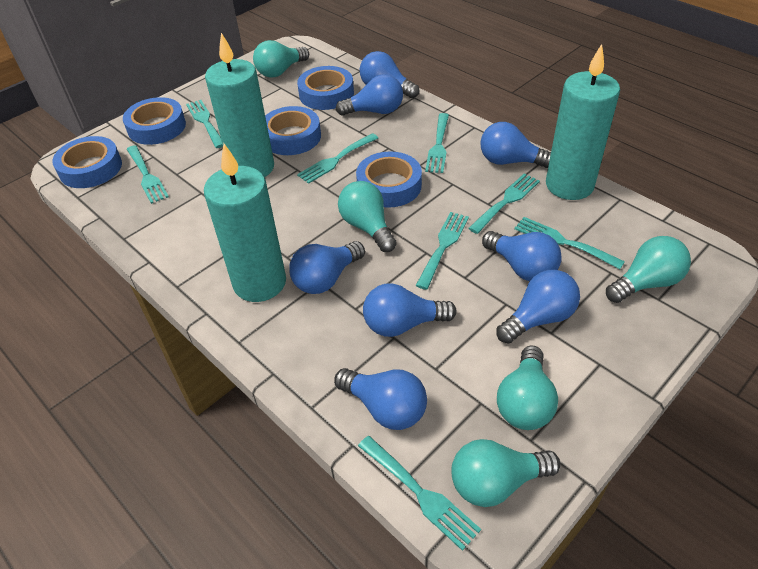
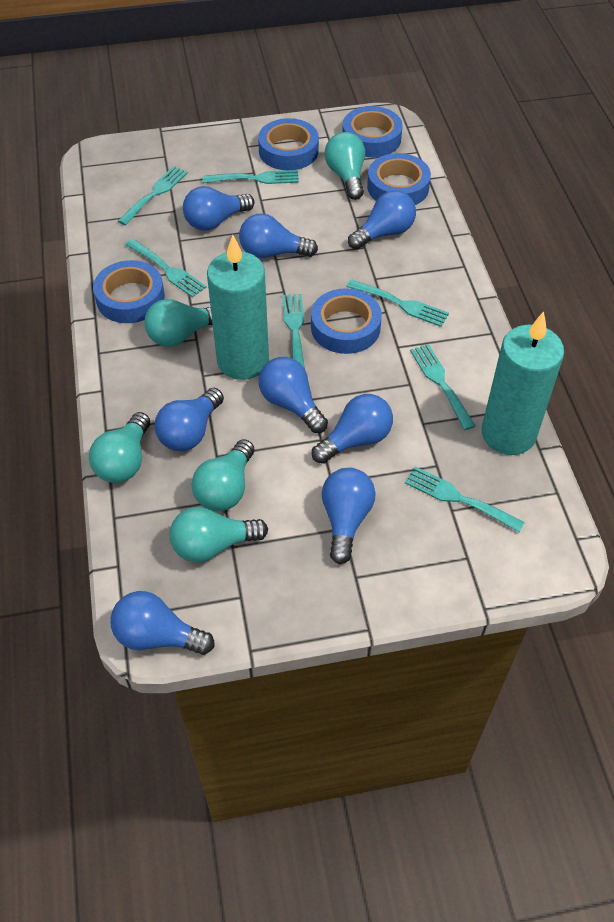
turquoise candle: 3 -> 2
turquoise fork: 8 -> 7

